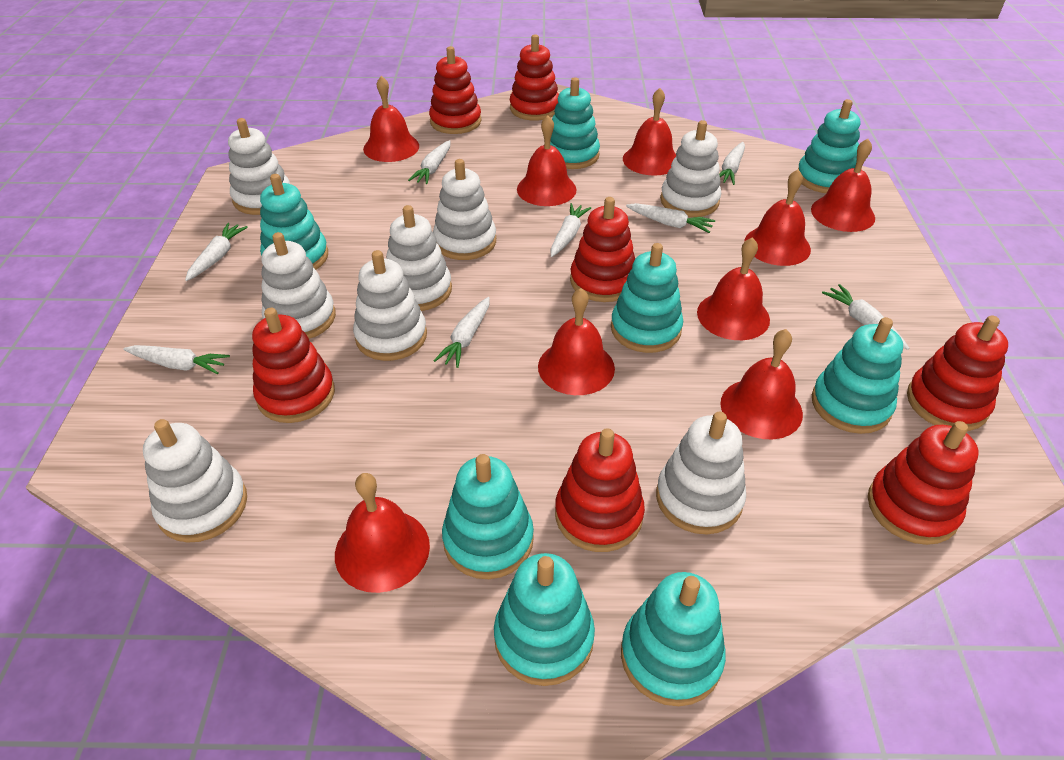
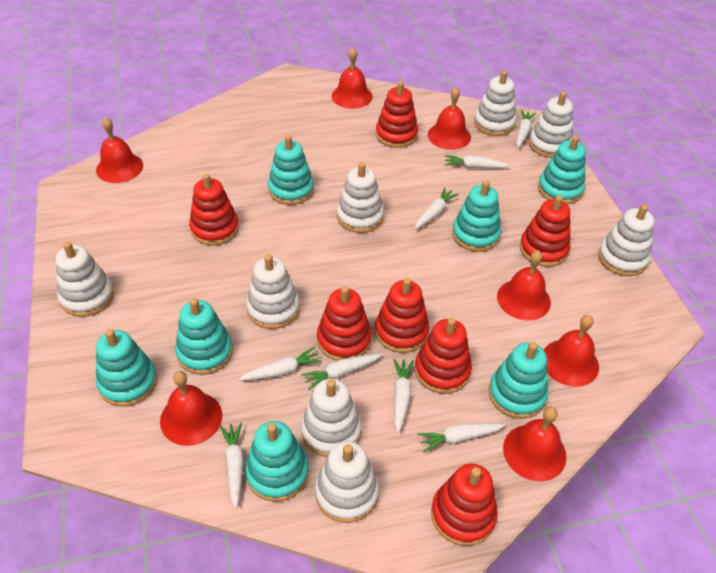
red bell: 9 -> 7
turquoise stacking toy: 8 -> 7

